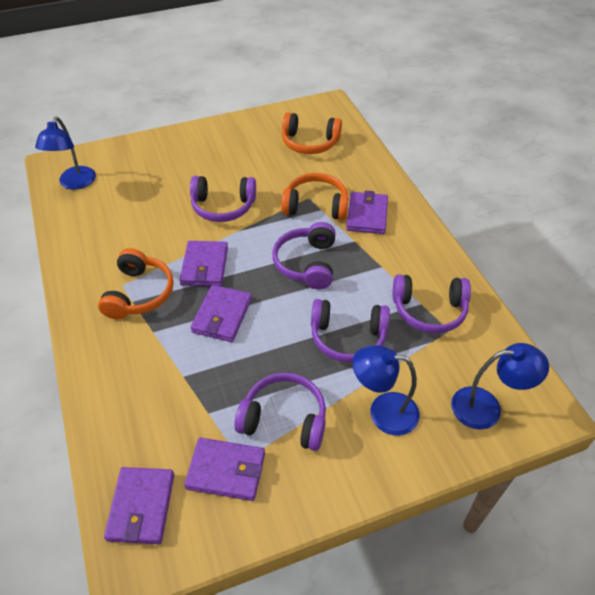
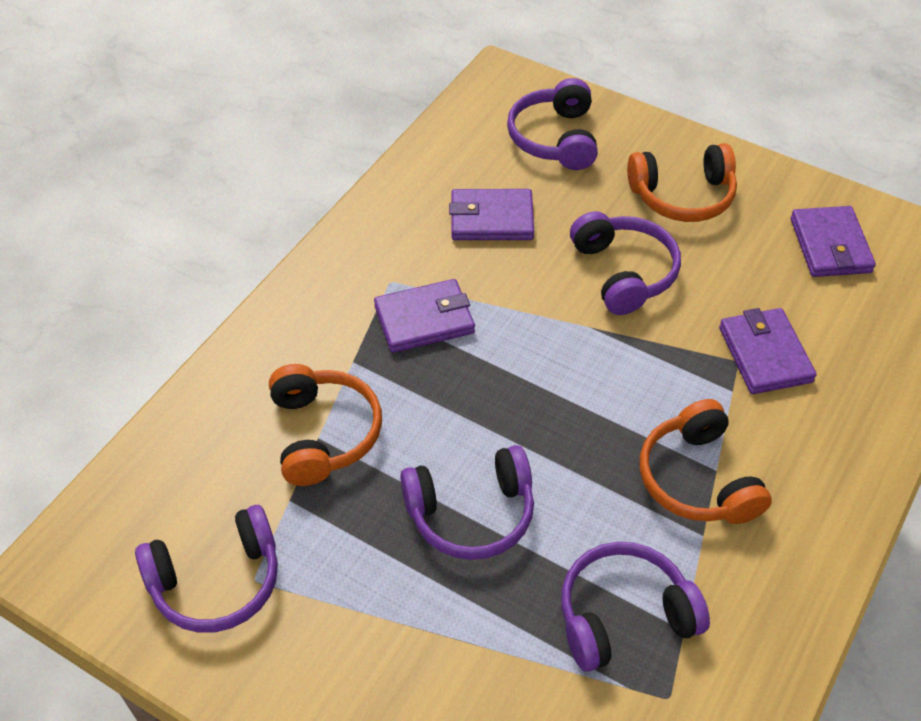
blue lamp: 3 -> 0
purple wallet: 5 -> 4

